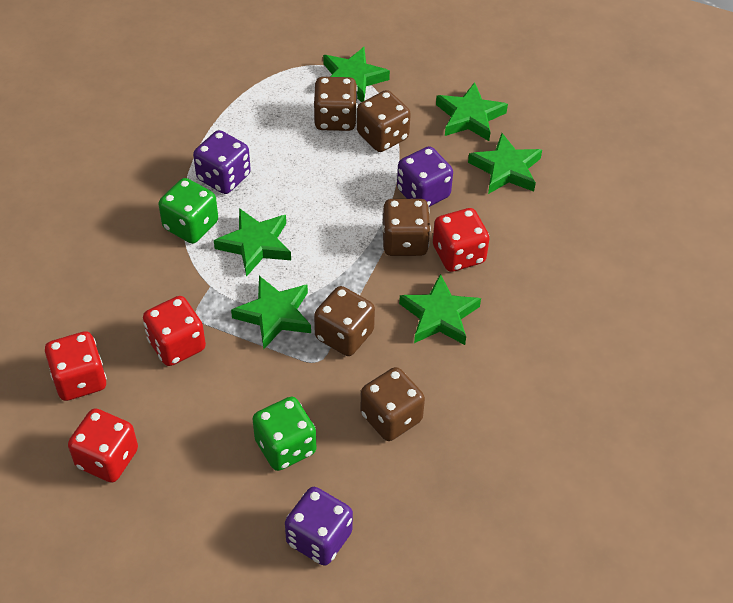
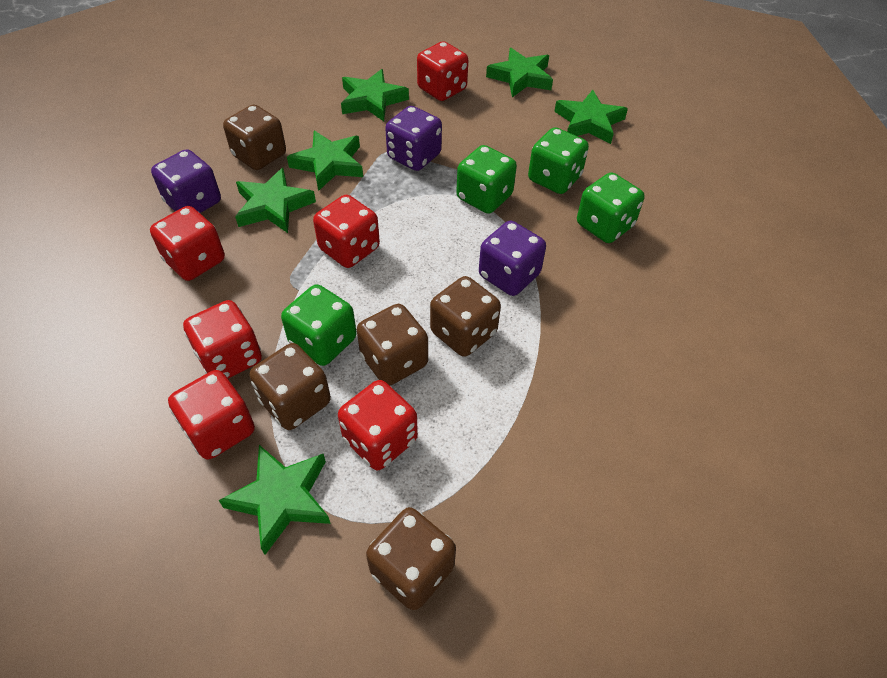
green dice: 2 -> 4
red dice: 4 -> 6

